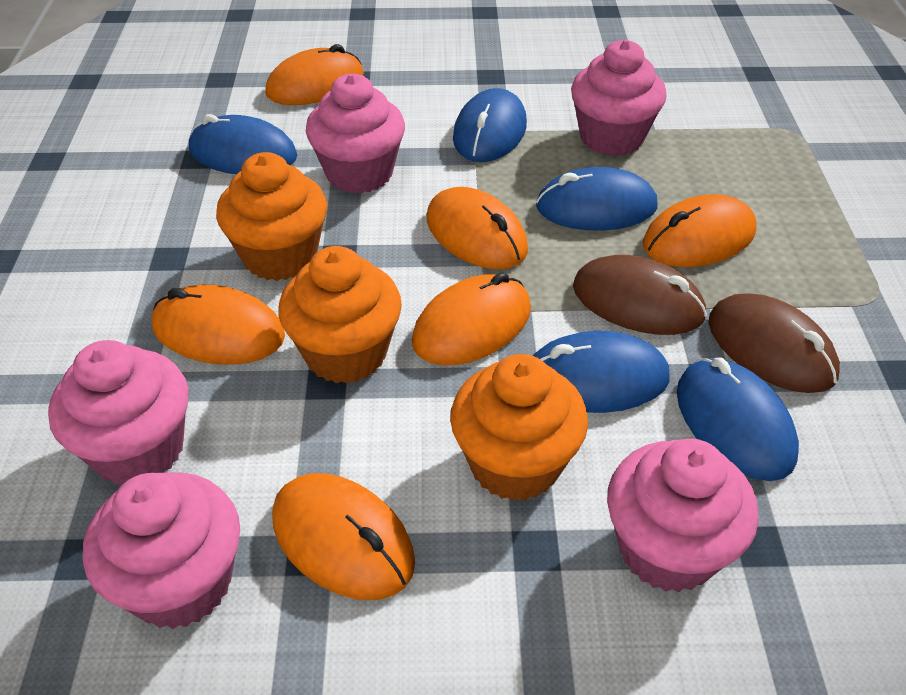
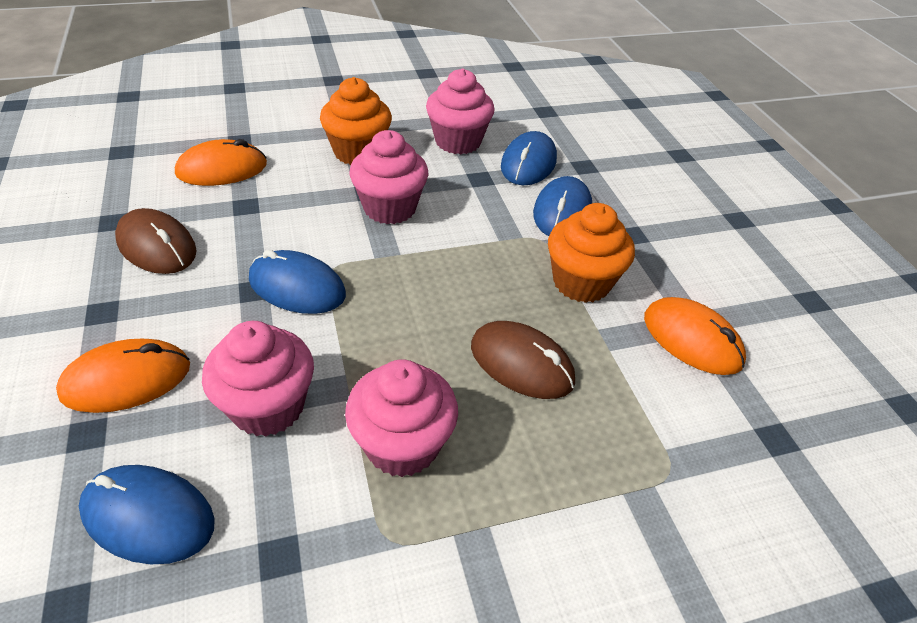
blue mouse: 5 -> 4
orange cupcake: 3 -> 2
orange mouse: 6 -> 3
pink cupcake: 5 -> 4

